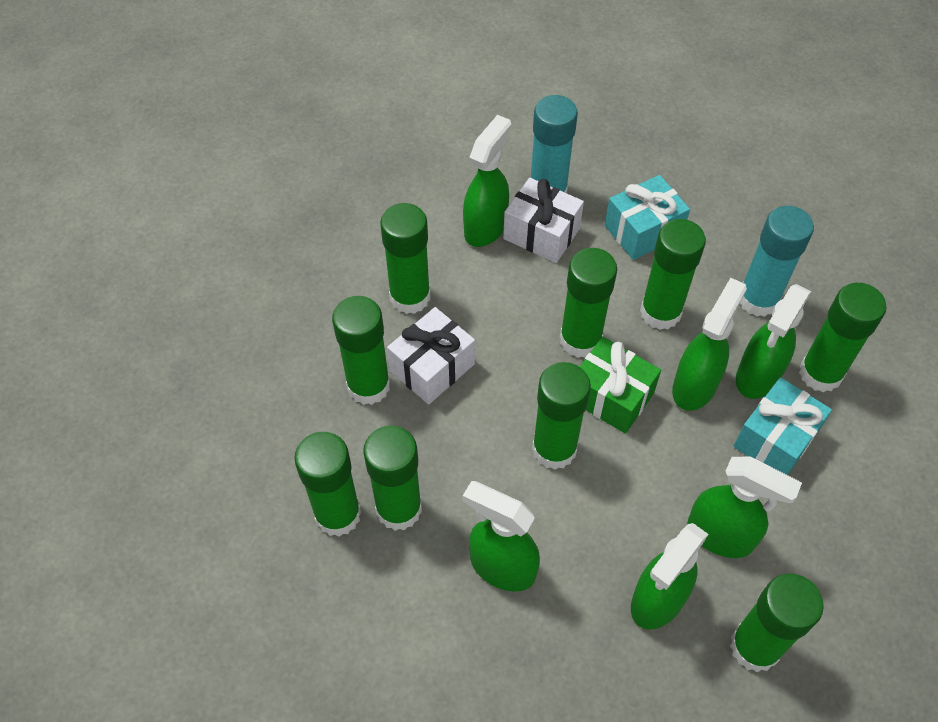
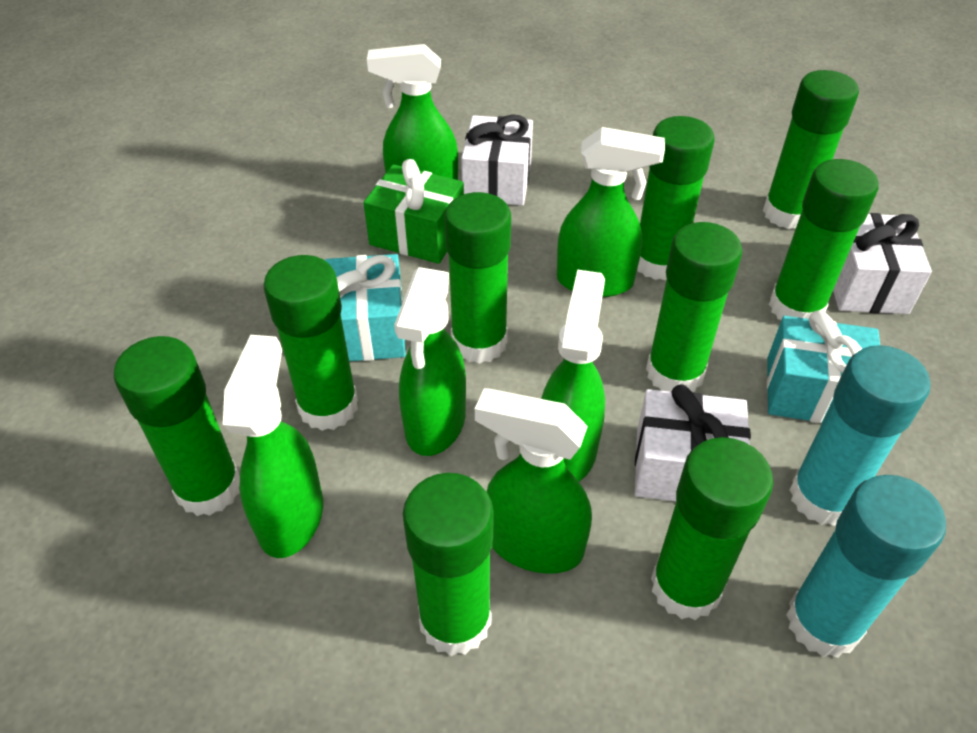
white gift: 2 -> 3

